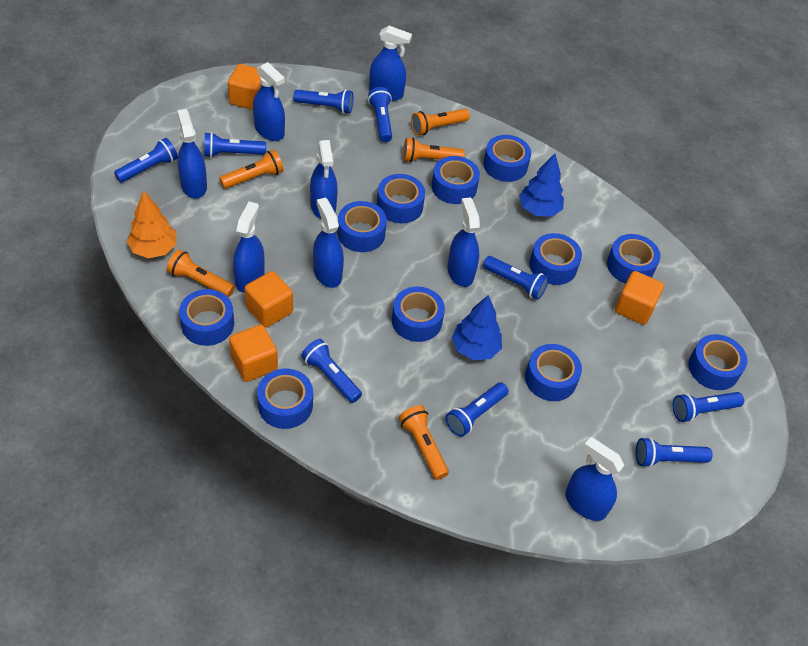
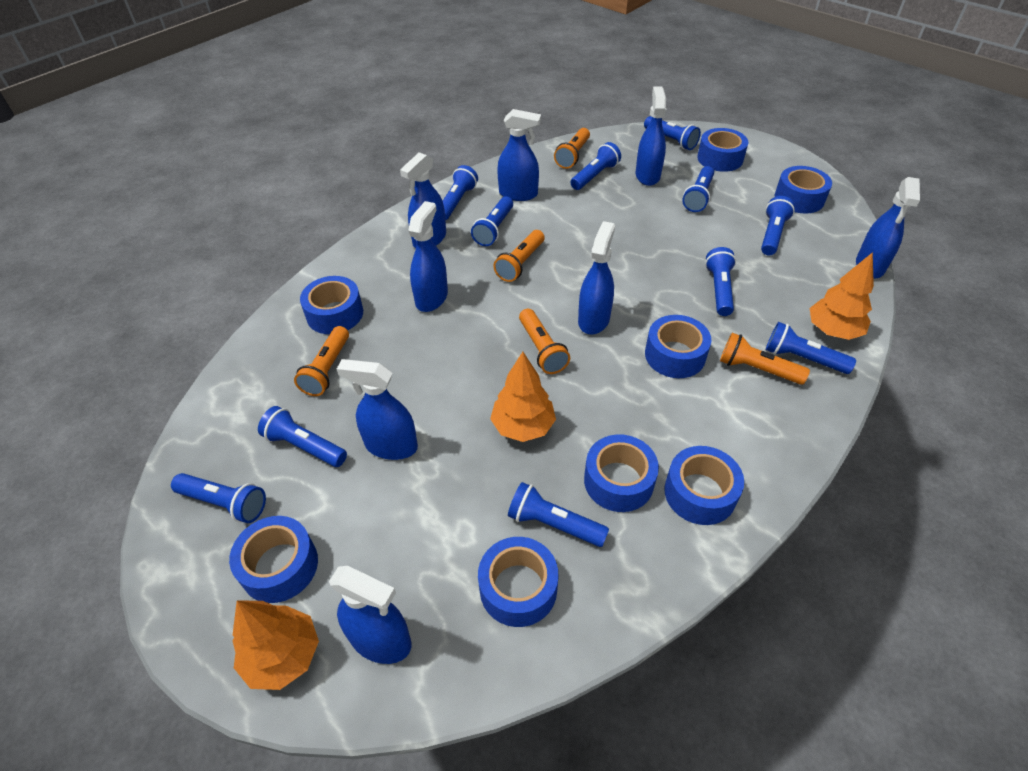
blue flashlight: 9 -> 11
blue tape: 11 -> 8
blue tree: 2 -> 0
orange cube: 4 -> 0
orange tree: 1 -> 3

